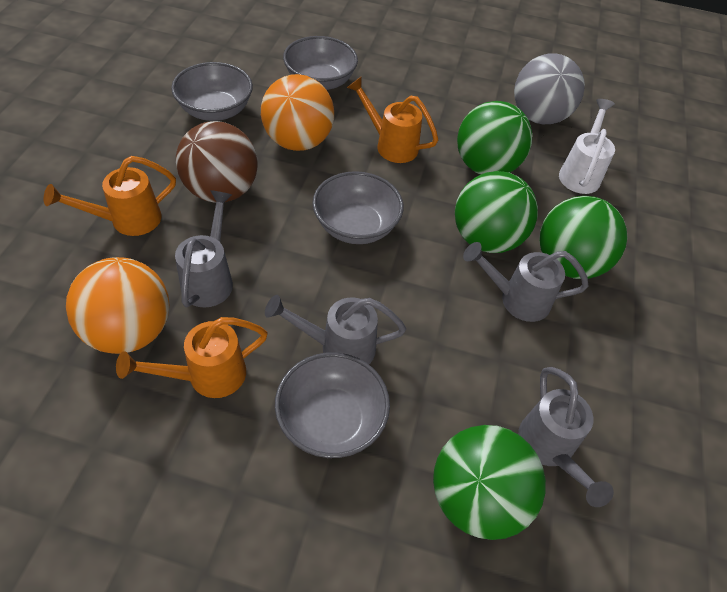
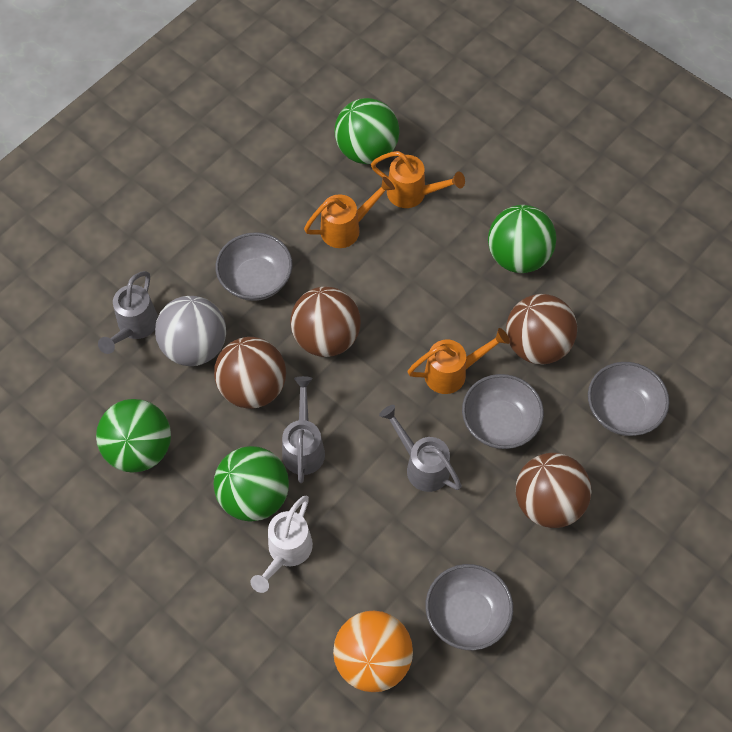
brown ball: 1 -> 4
grey watering can: 4 -> 3
orange ball: 2 -> 1

